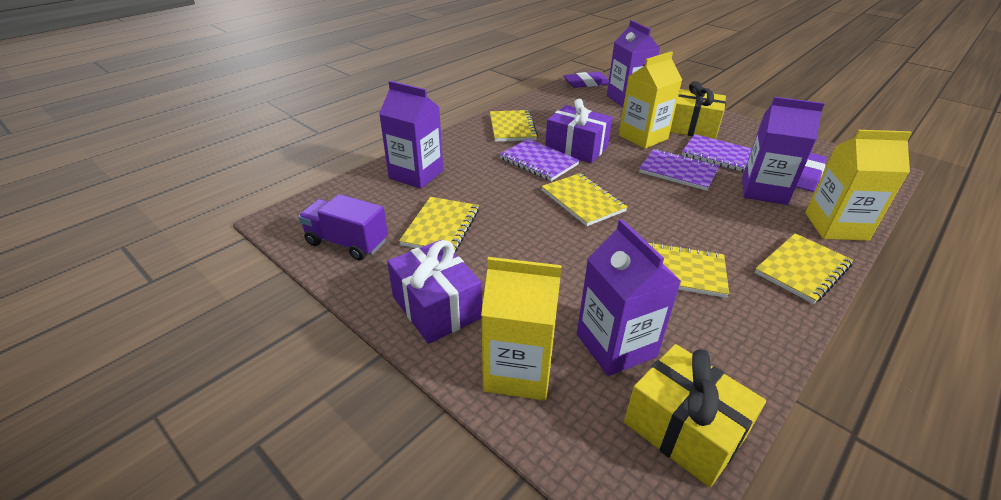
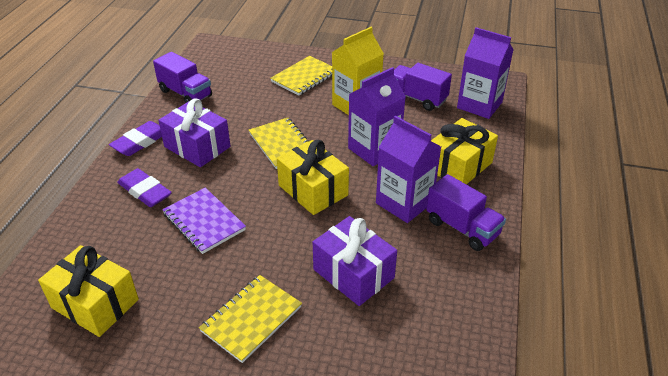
purple carton: 4 -> 3
purple notebook: 3 -> 1
purple truck: 1 -> 3
yellow carton: 3 -> 1
yellow gift: 2 -> 3
yellow notebook: 5 -> 3

